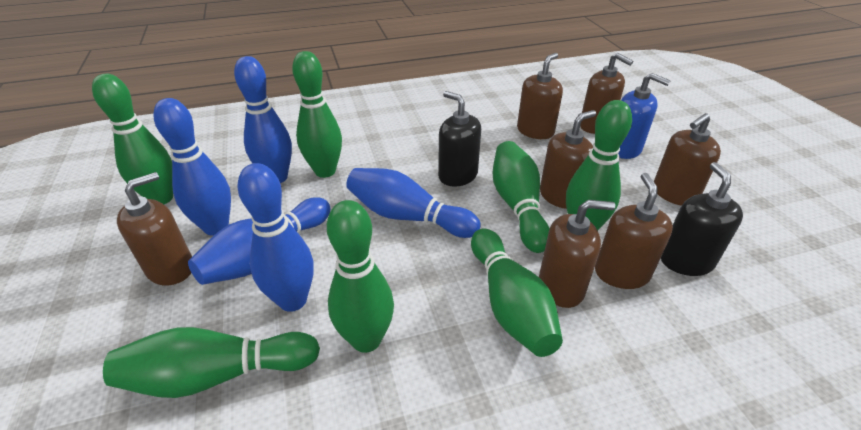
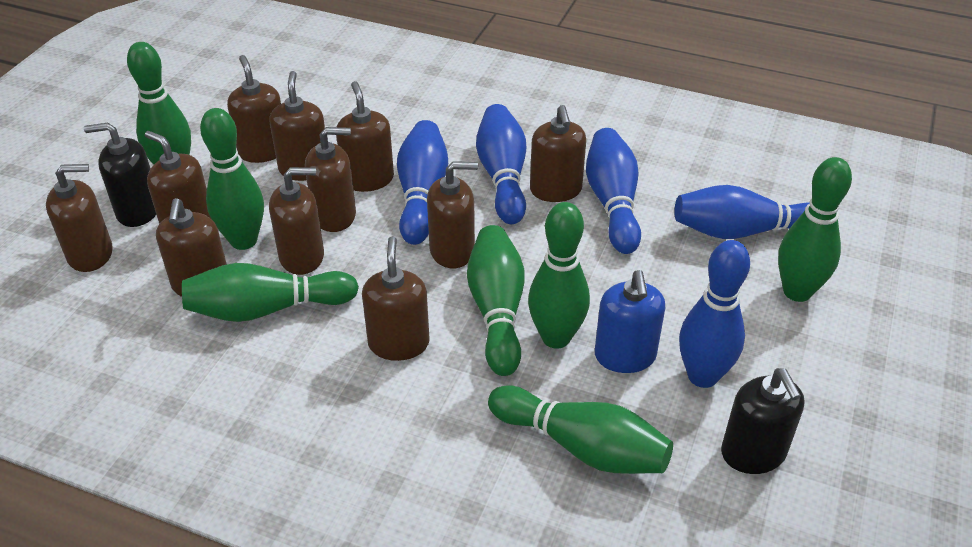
brown soap dispenser: 7 -> 11

